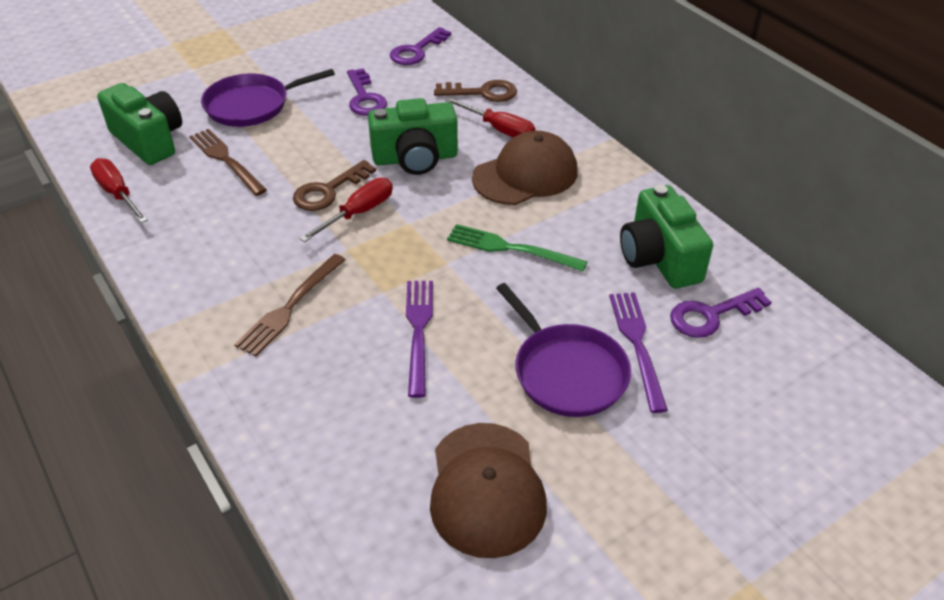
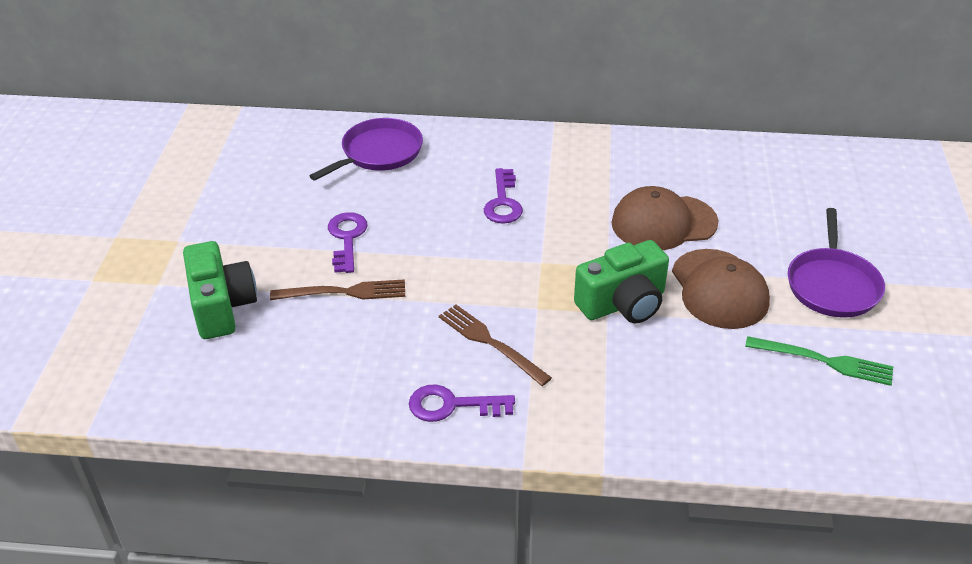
brown key: 2 -> 0
green camera: 3 -> 2
purple fork: 2 -> 0
red screwdriver: 3 -> 0

